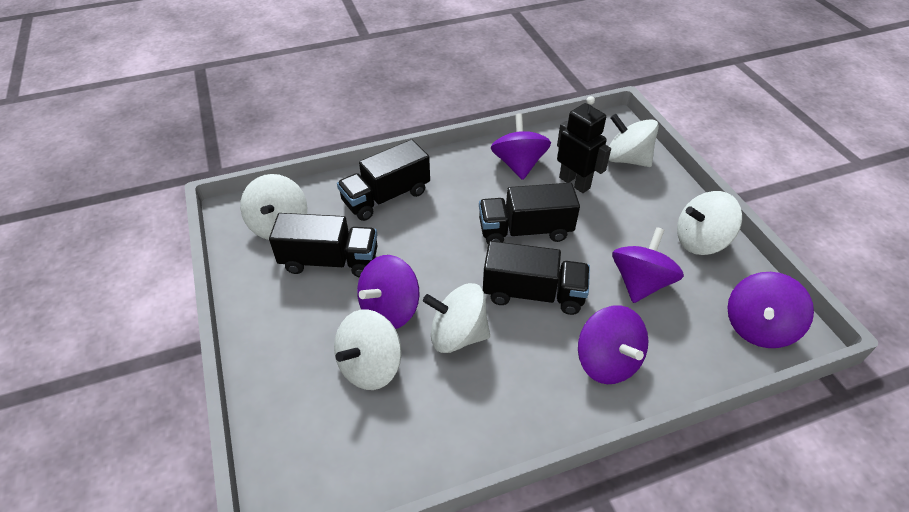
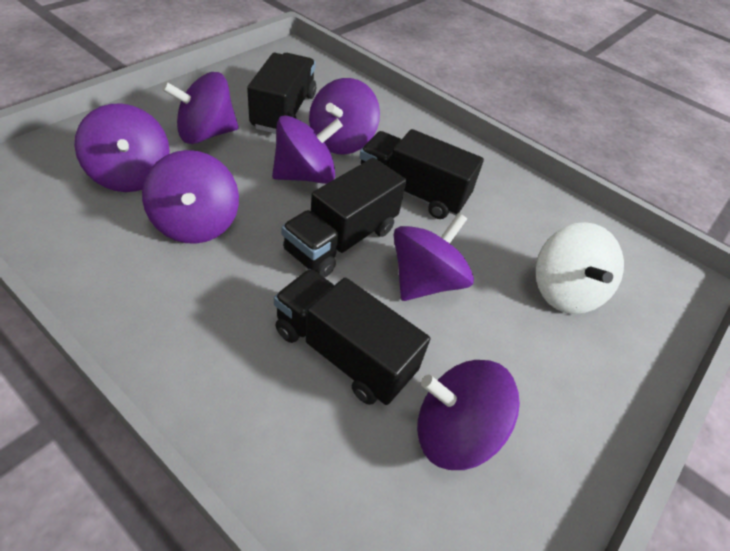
black robot: 1 -> 0
purple spinning top: 5 -> 7
white spinning top: 5 -> 1

